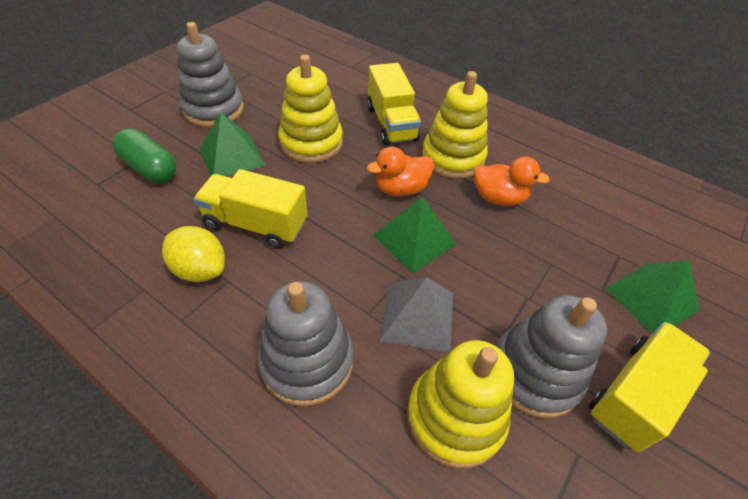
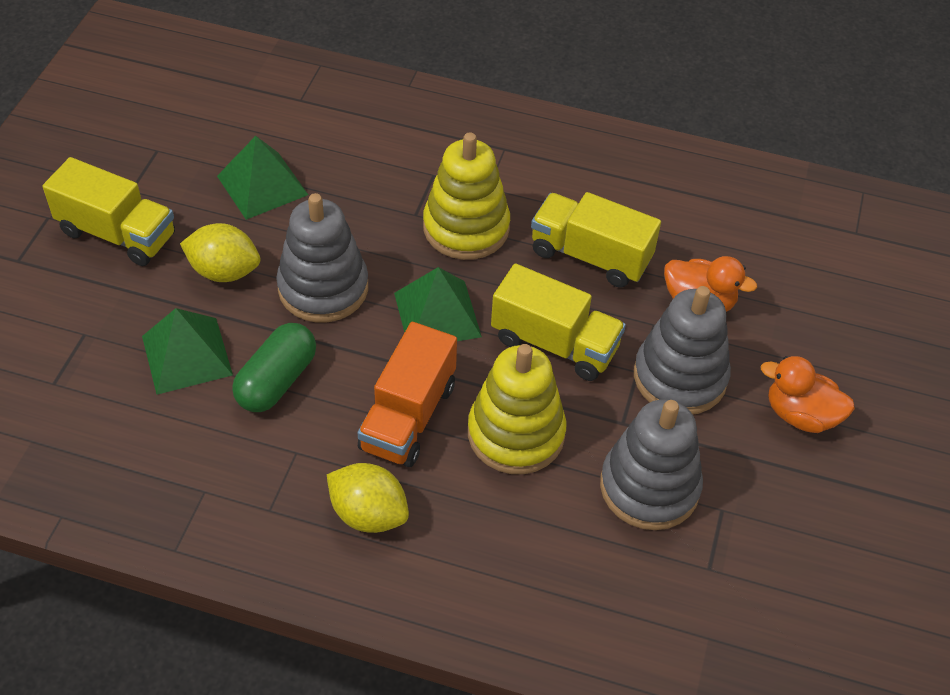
grey pyramid: 1 -> 0
orange truck: 0 -> 1
yellow lemon: 1 -> 2
yellow stacking toy: 3 -> 2

